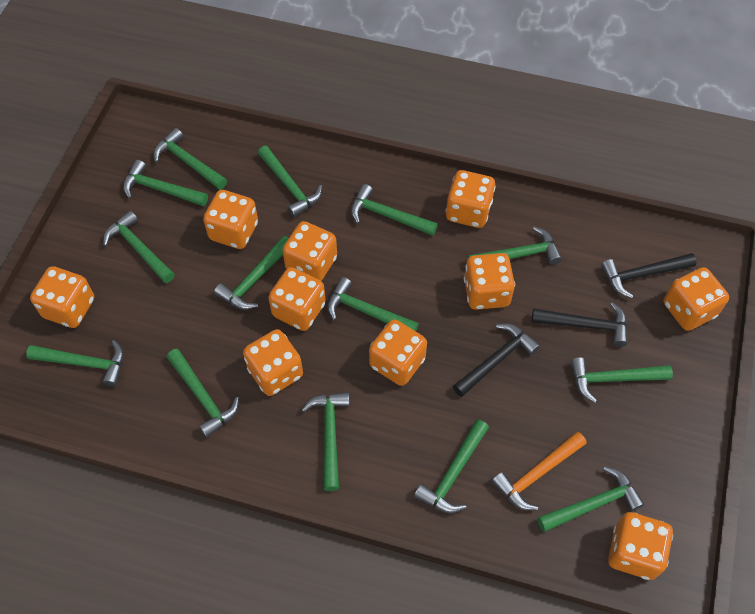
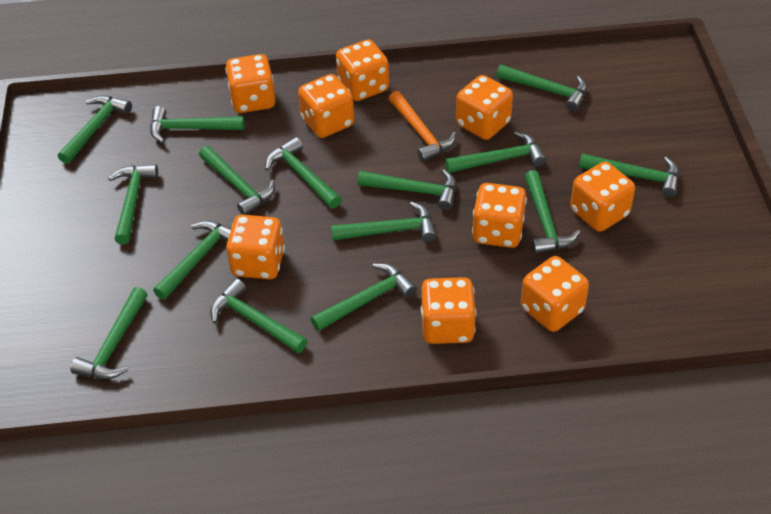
black hammer: 3 -> 0
green hammer: 14 -> 15
orange dice: 10 -> 9

